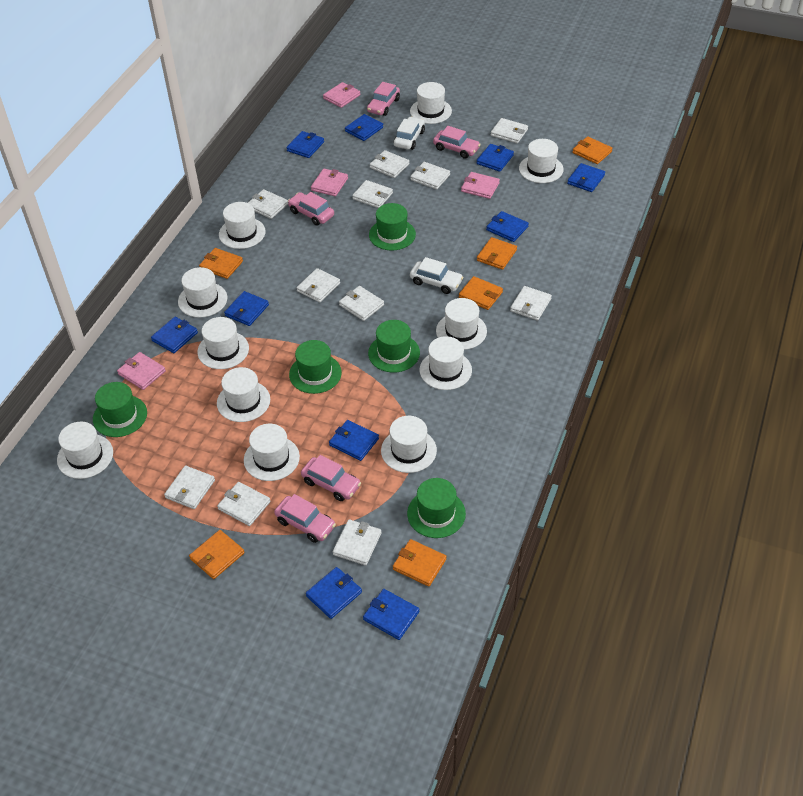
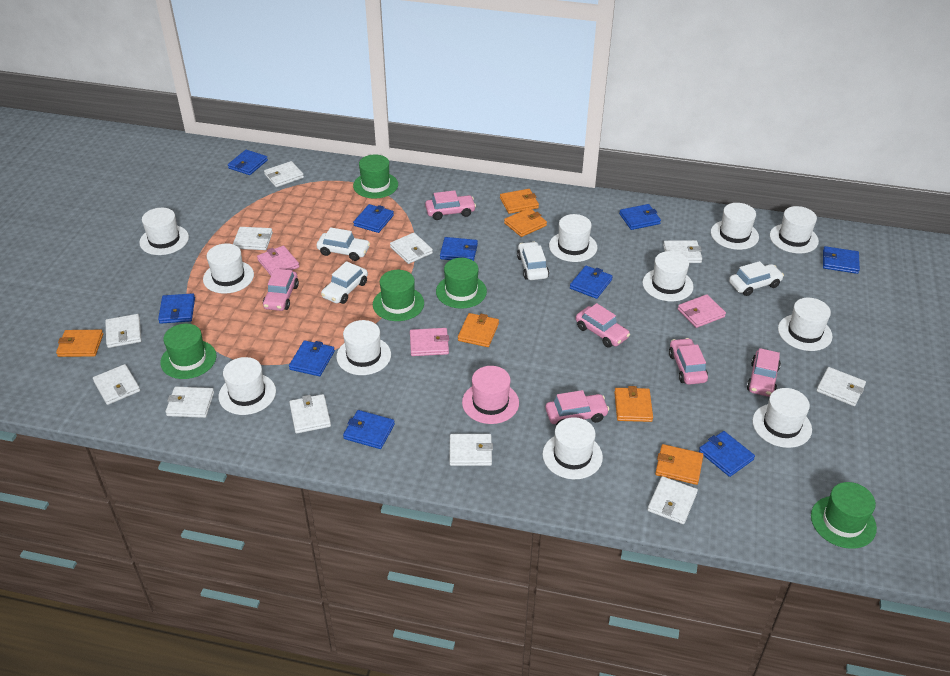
pink car: 5 -> 6
pink hat: 0 -> 1
pink wallet: 4 -> 3
white car: 2 -> 4

